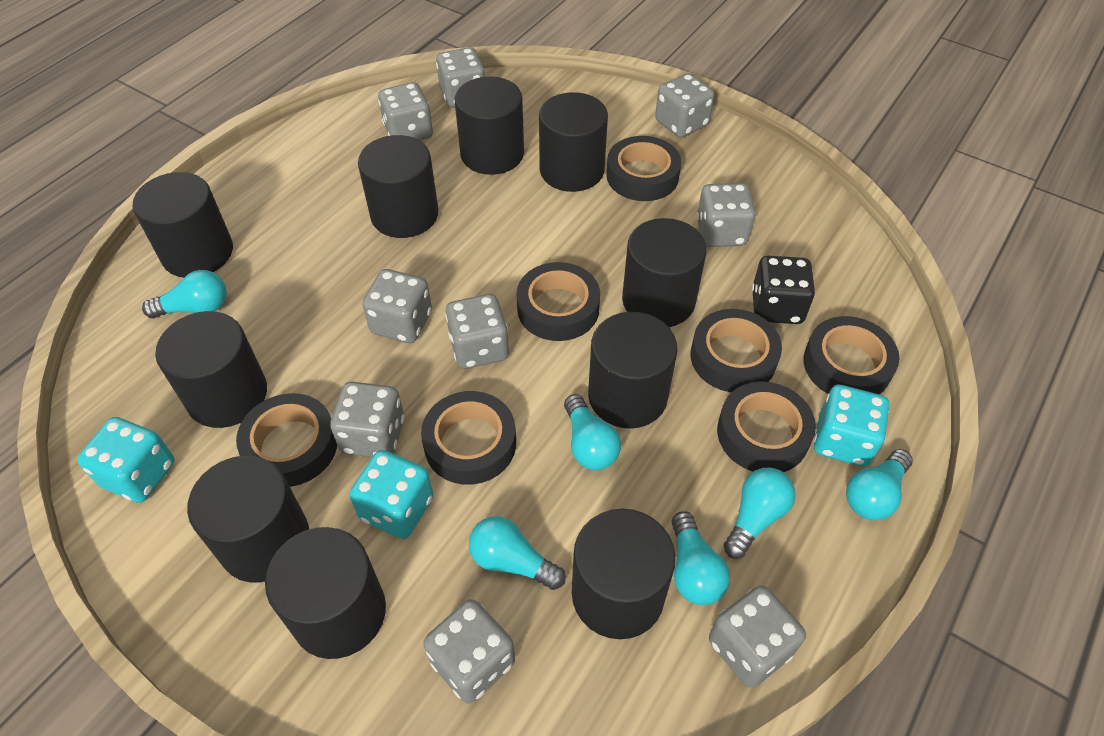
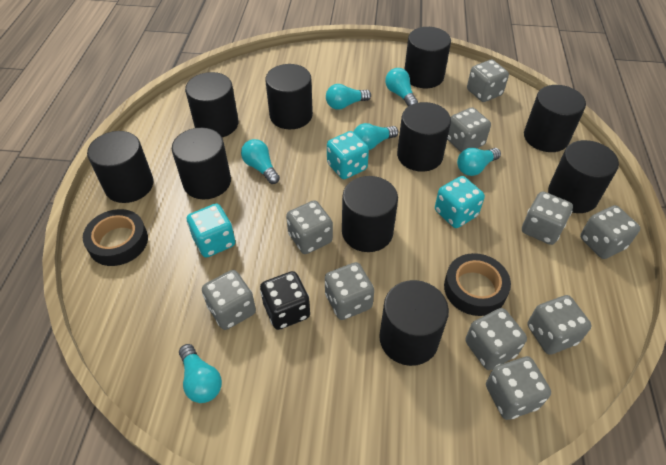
black tape: 7 -> 2
grey dice: 9 -> 10

